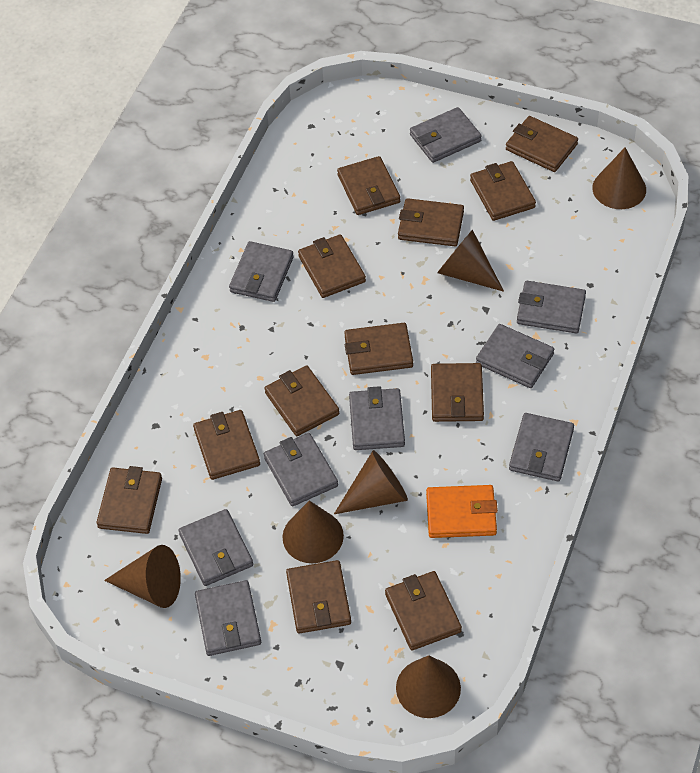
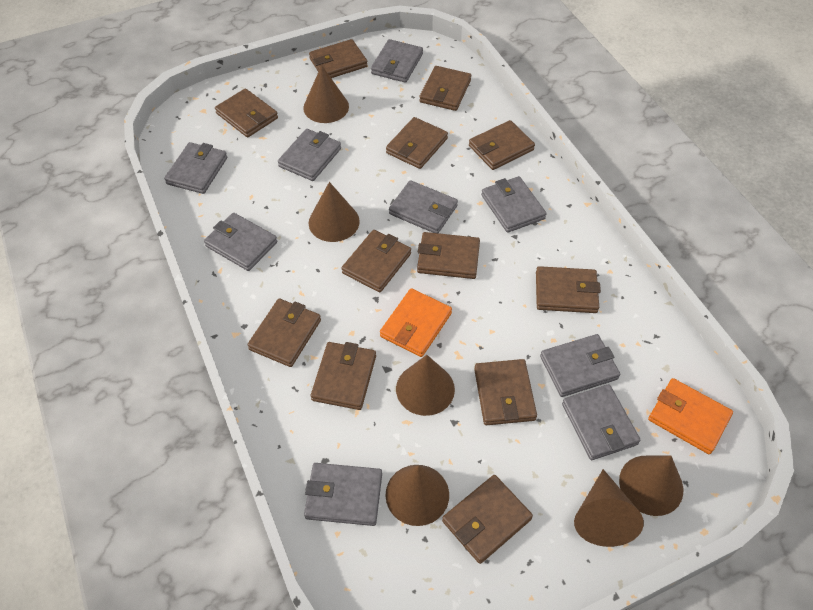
orange wallet: 1 -> 2

